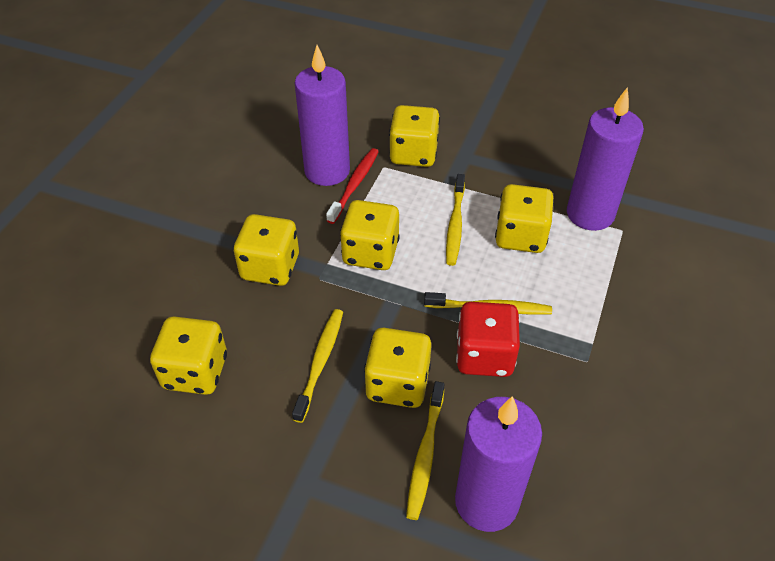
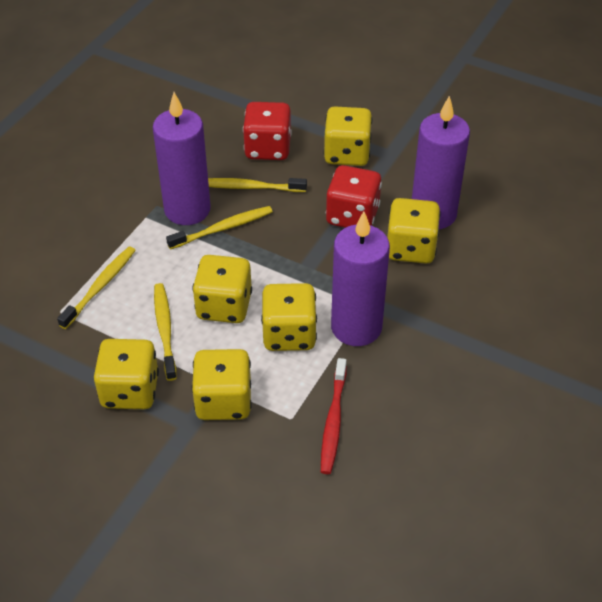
red dice: 1 -> 2

